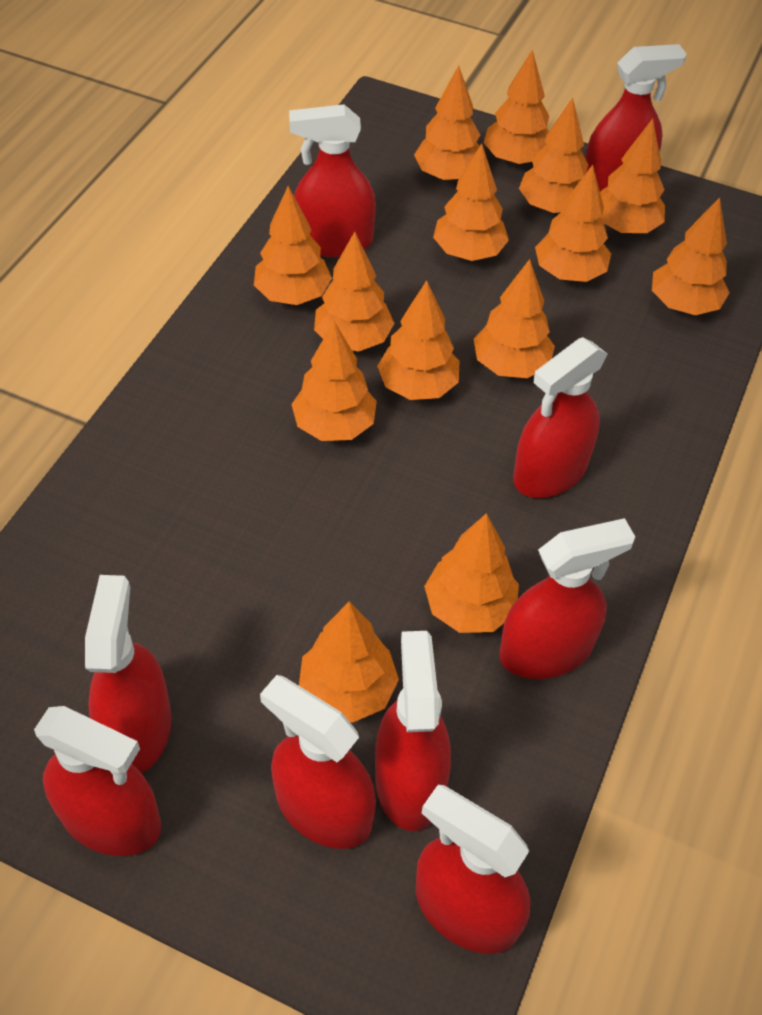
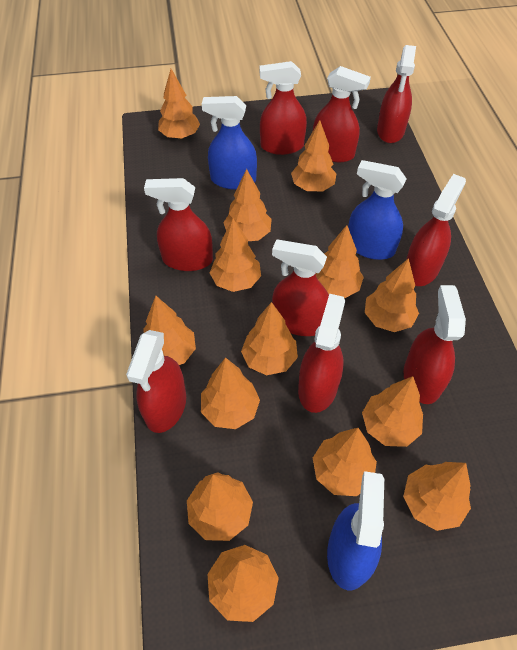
blue spray bottle: 0 -> 3

